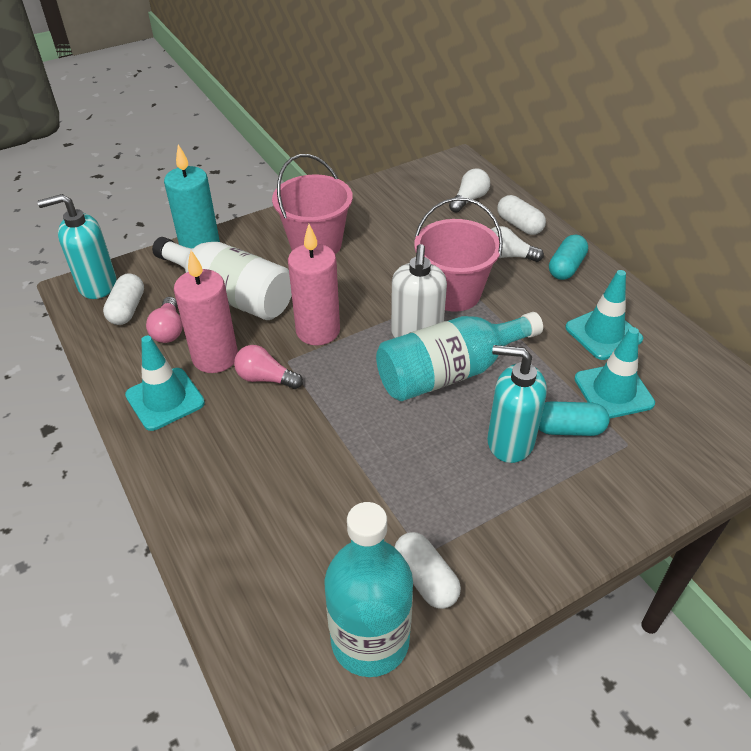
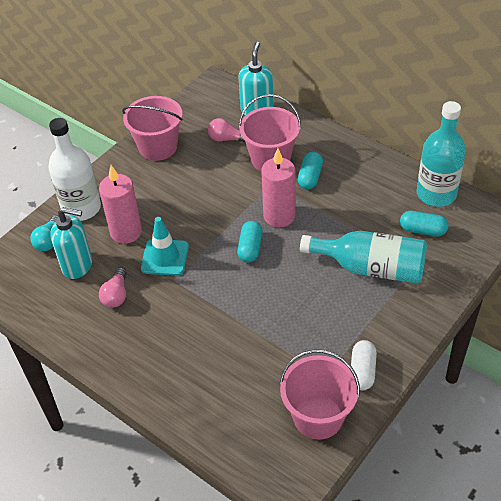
pink bucket: 2 -> 3
turquoise candle: 1 -> 0
turquoise capsule: 2 -> 3
turquoise light bulb: 0 -> 1
turquoise traffic cone: 3 -> 1
white capsule: 3 -> 1
white light bulb: 2 -> 0
white soap dispenser: 1 -> 0

